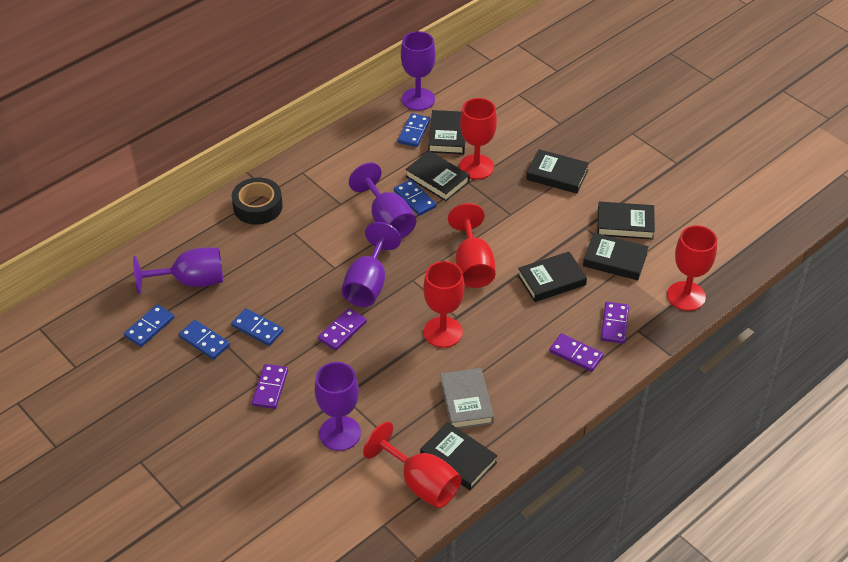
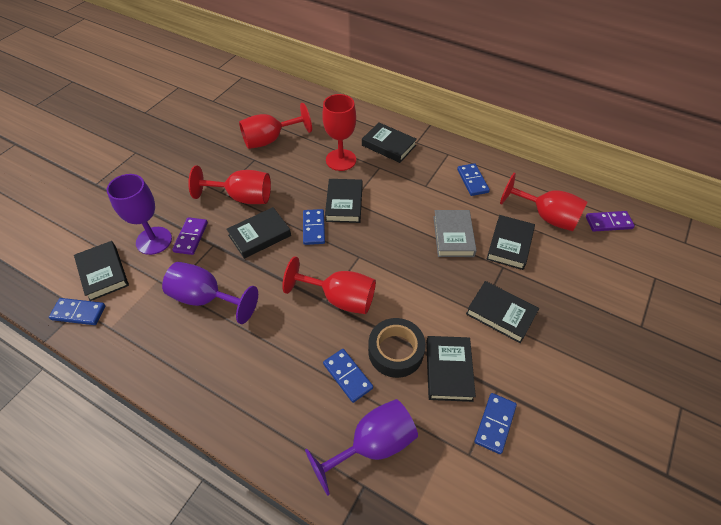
purple domino: 4 -> 2
purple goblet: 5 -> 3

